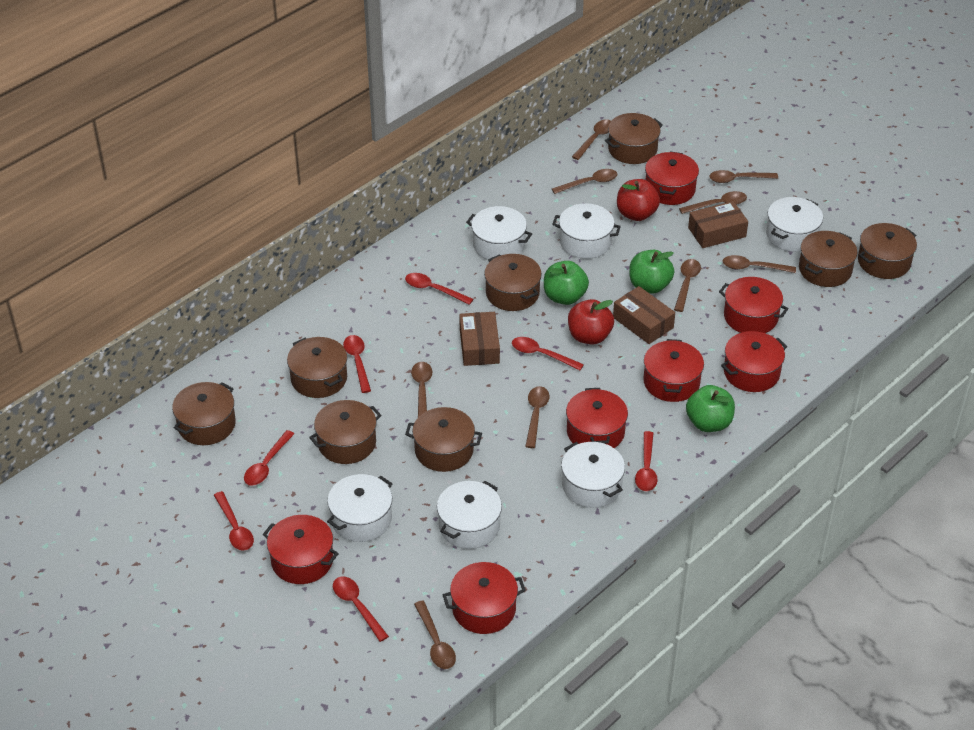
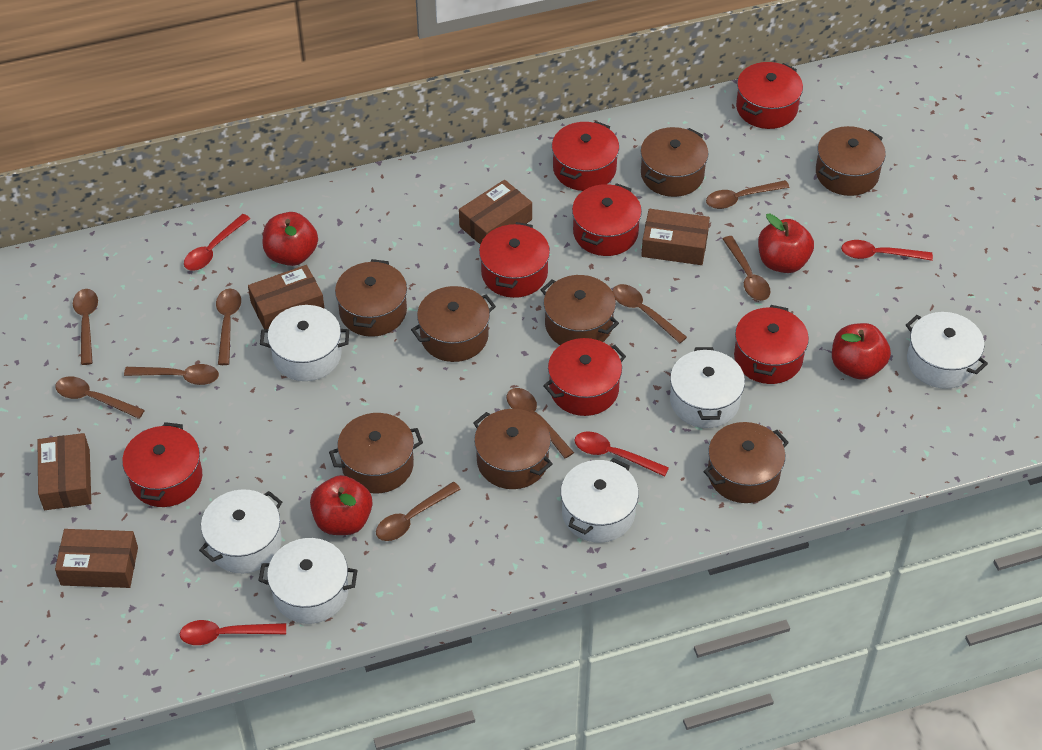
brown box: 3 -> 5
green apple: 3 -> 0
red apple: 2 -> 4
red spoon: 7 -> 4

